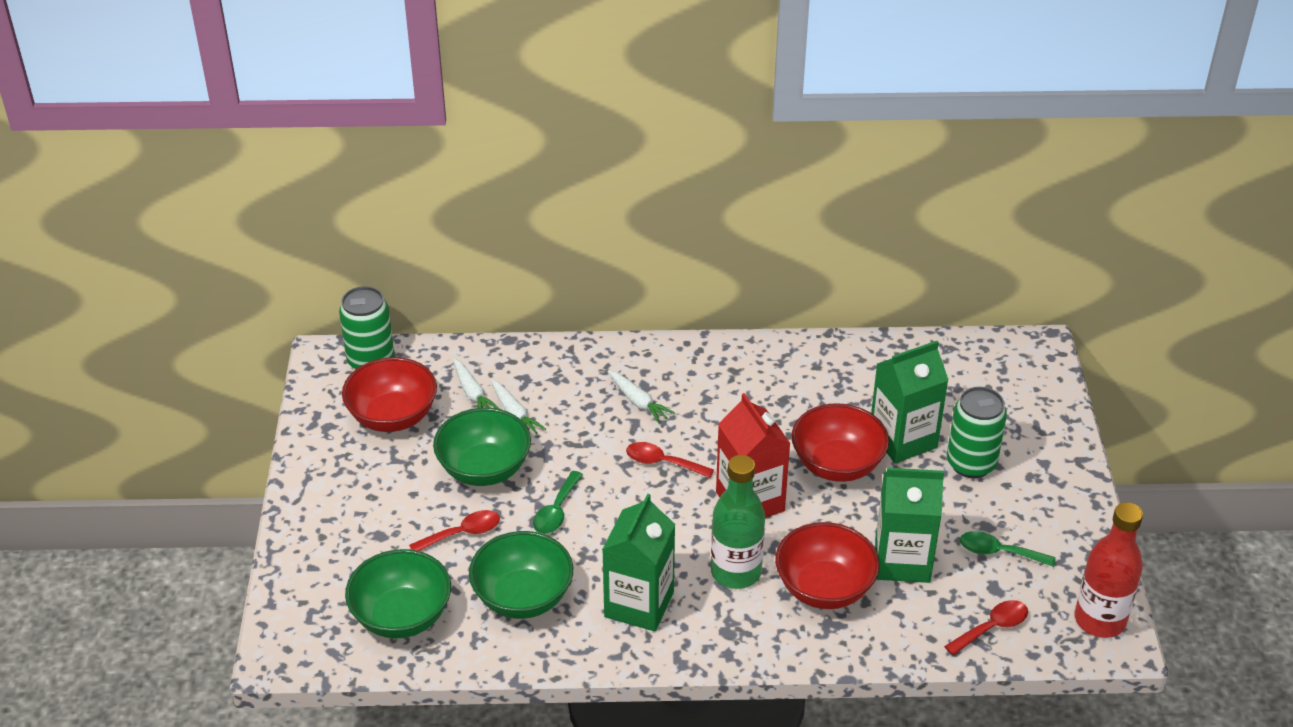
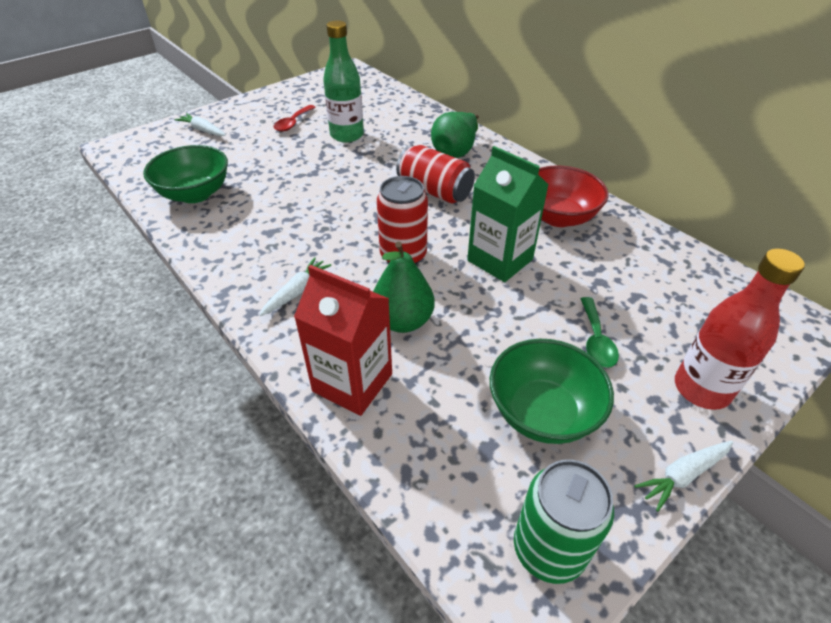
green bowl: 3 -> 2
green can: 2 -> 1
green carton: 3 -> 1
green pear: 0 -> 2
green spoon: 2 -> 1
red bowl: 3 -> 1
red can: 0 -> 2
red spoon: 3 -> 1

